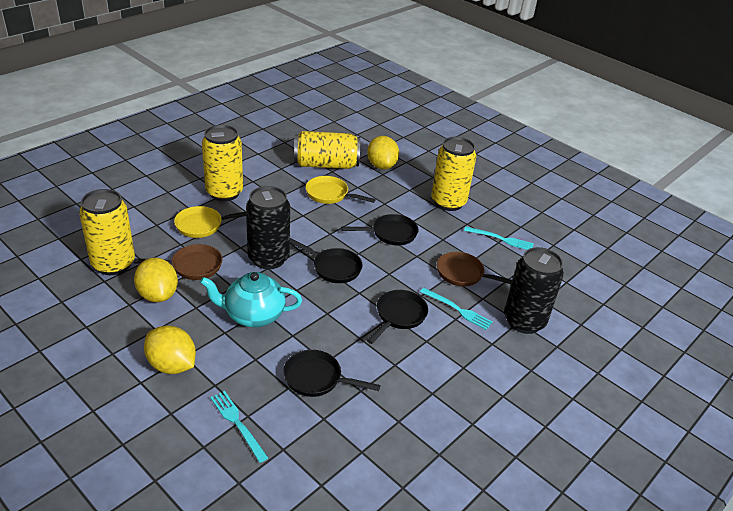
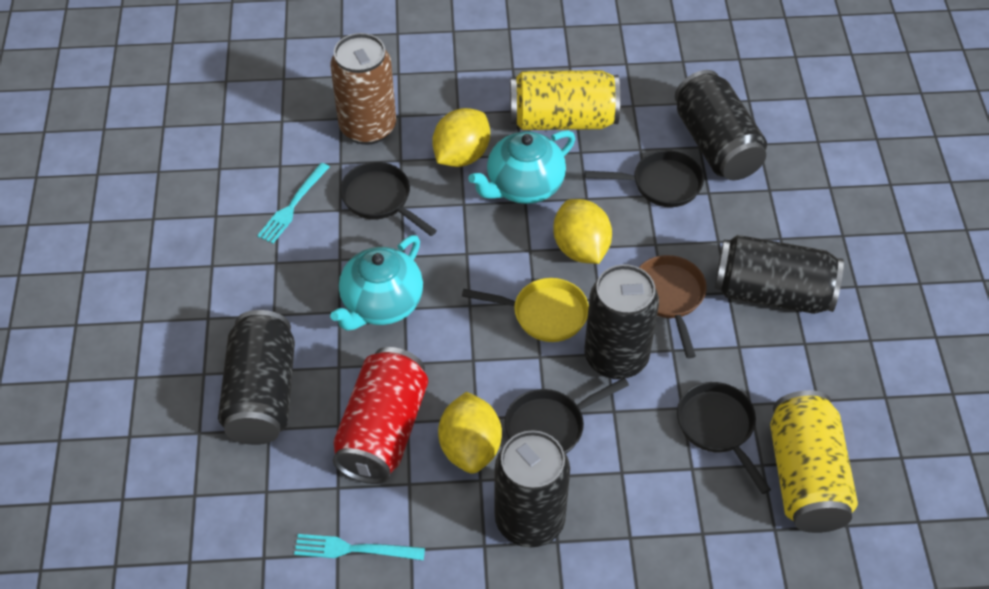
black can: 2 -> 5
brown can: 0 -> 1
brown pan: 2 -> 1
red can: 0 -> 1
turquoise fork: 3 -> 2
turquoise teapot: 1 -> 2
yellow can: 4 -> 2
yellow pan: 2 -> 1

